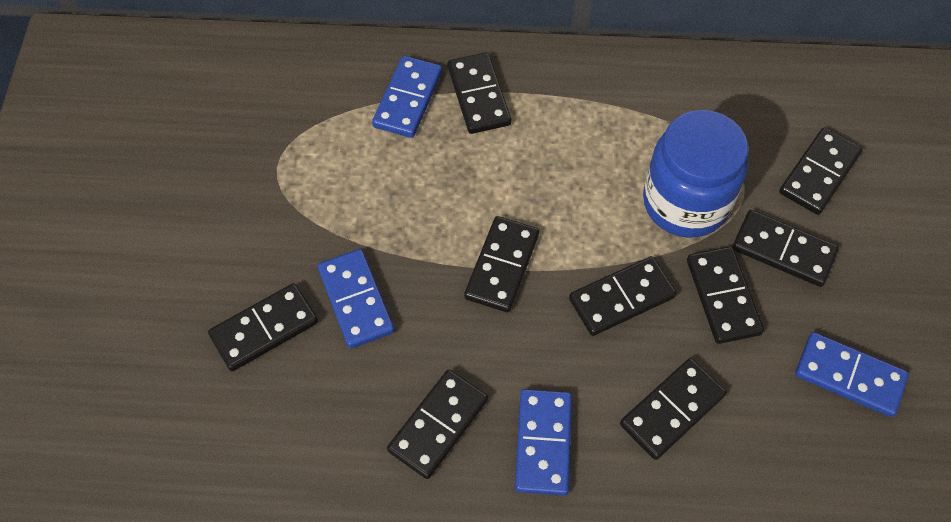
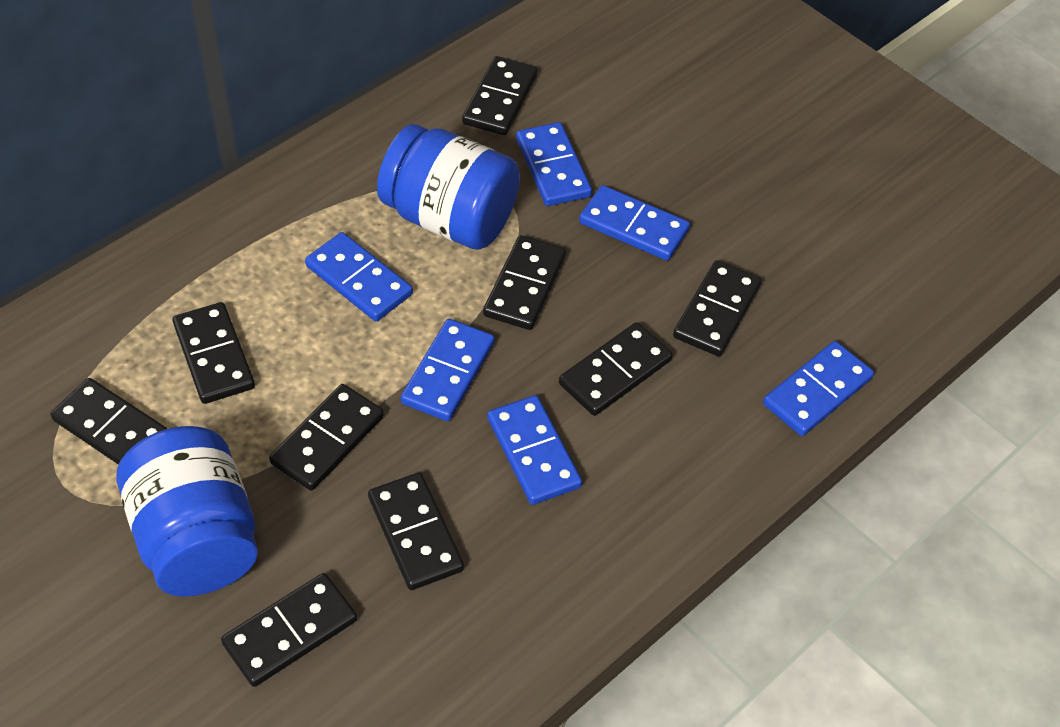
blue domino: 4 -> 6
blue jar: 1 -> 2

